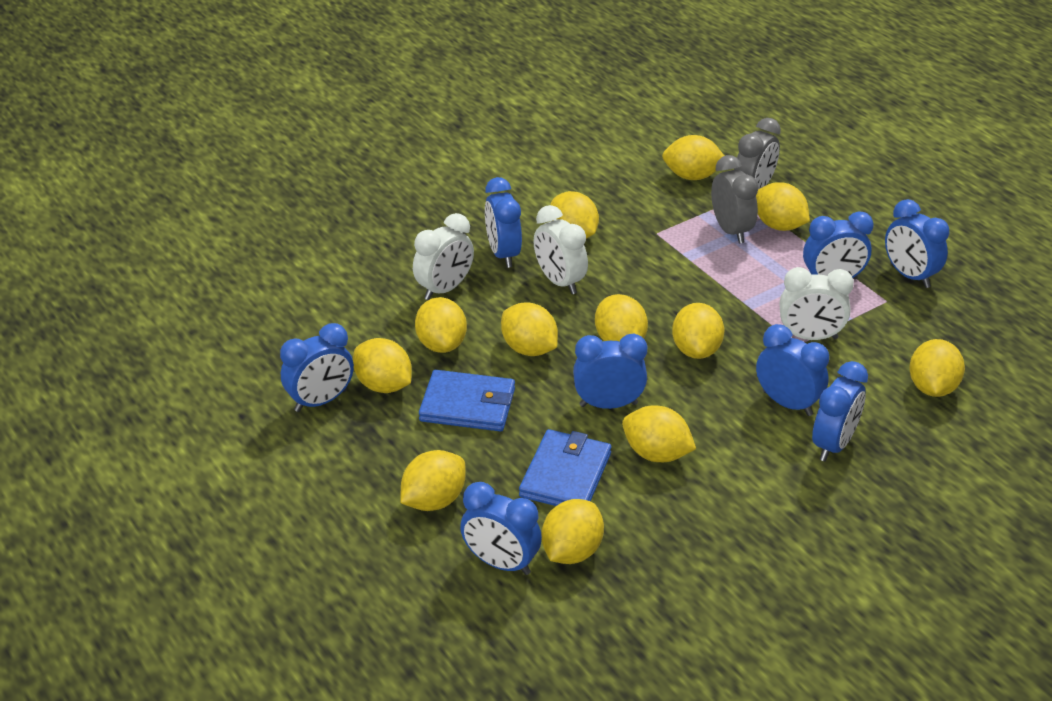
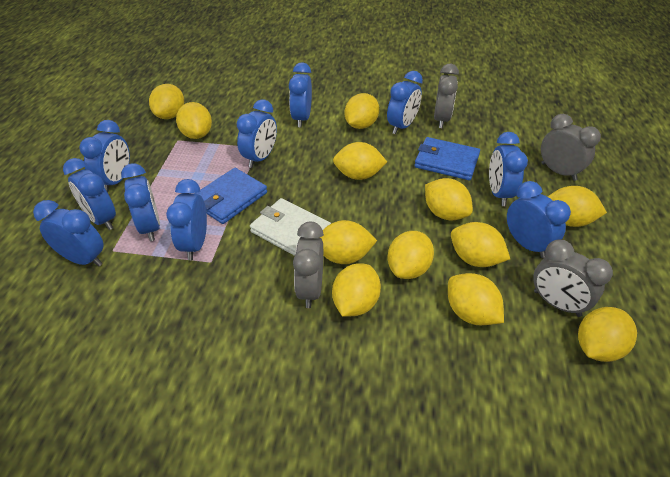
blue clock: 8 -> 10
grey clock: 2 -> 4
white clock: 3 -> 0
white wallet: 0 -> 1

